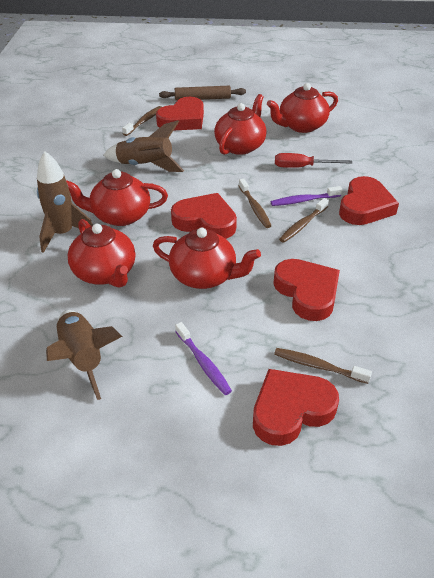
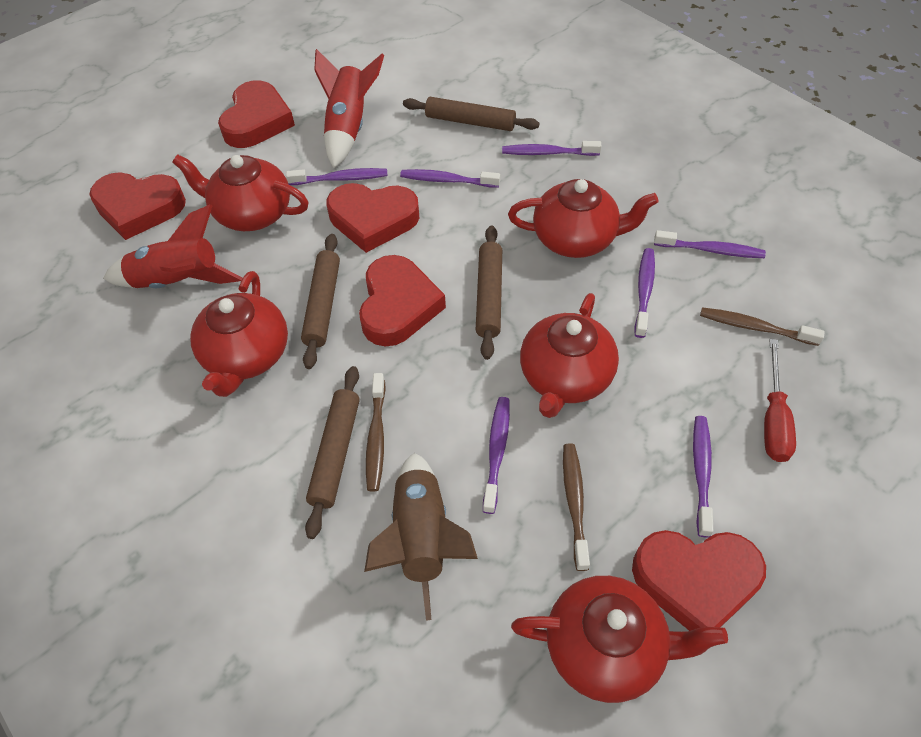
brown rocket: 3 -> 1
brown rolling pin: 1 -> 4
brown toothbrush: 4 -> 3
purple toothbrush: 2 -> 7
red rocket: 0 -> 2

